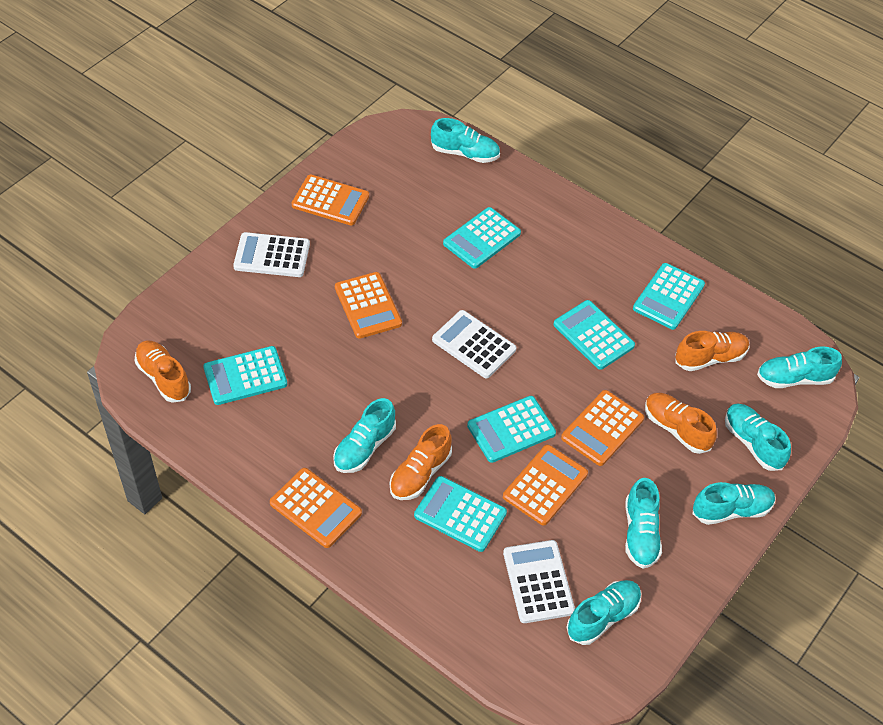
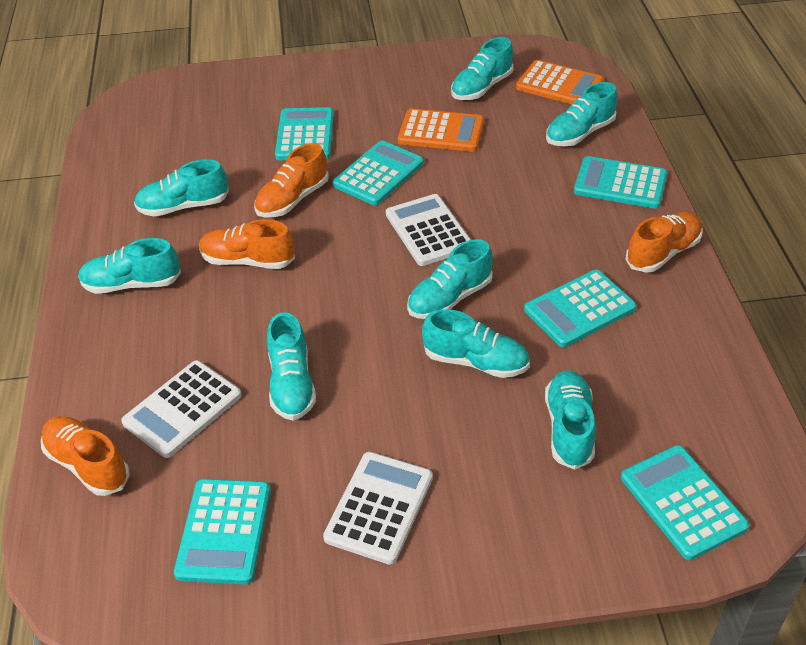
orange calculator: 5 -> 2
turquoise shoe: 7 -> 8

